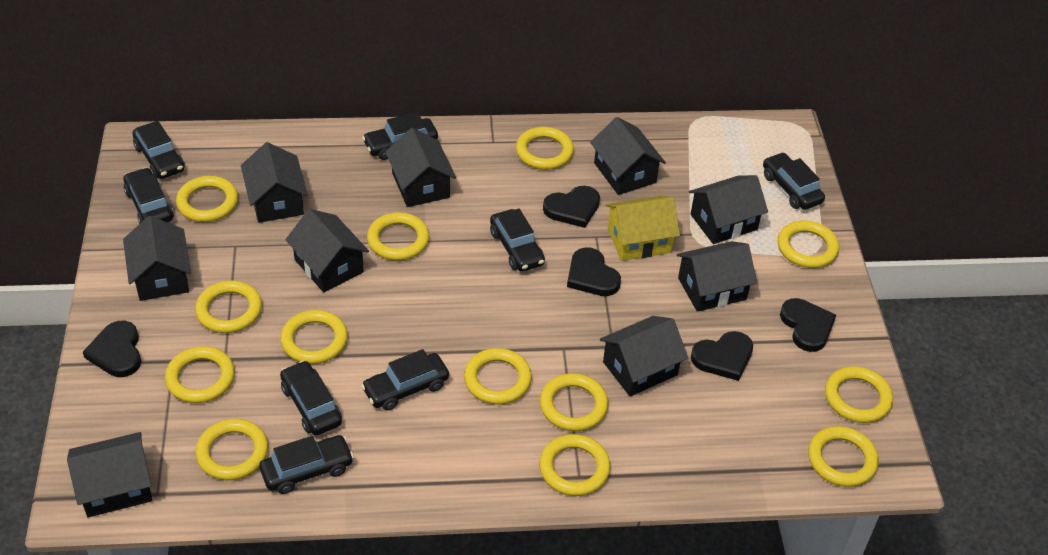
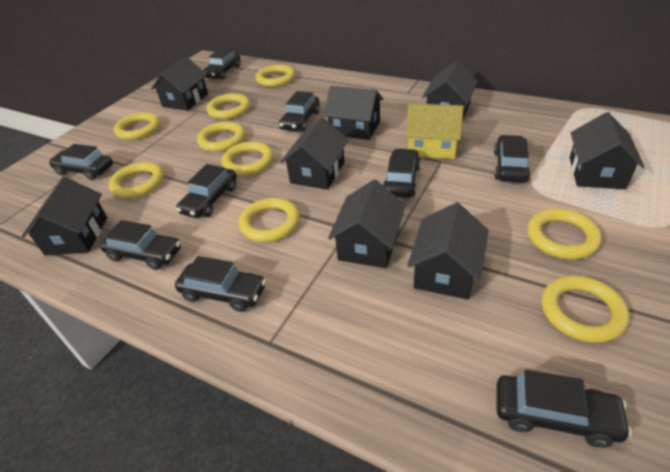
black car: 8 -> 9
black heart: 5 -> 0
black house: 9 -> 8
yellow ring: 13 -> 9

